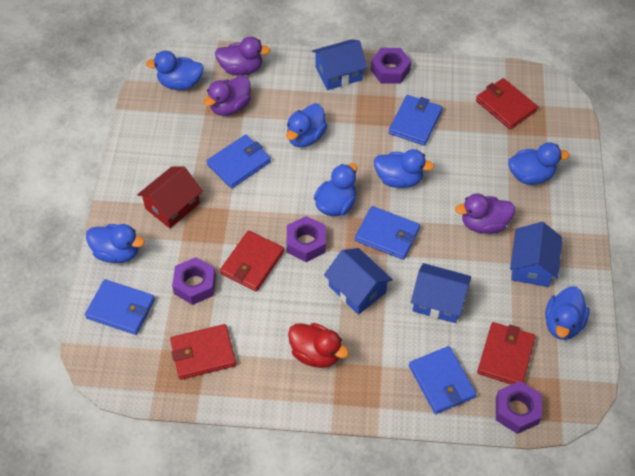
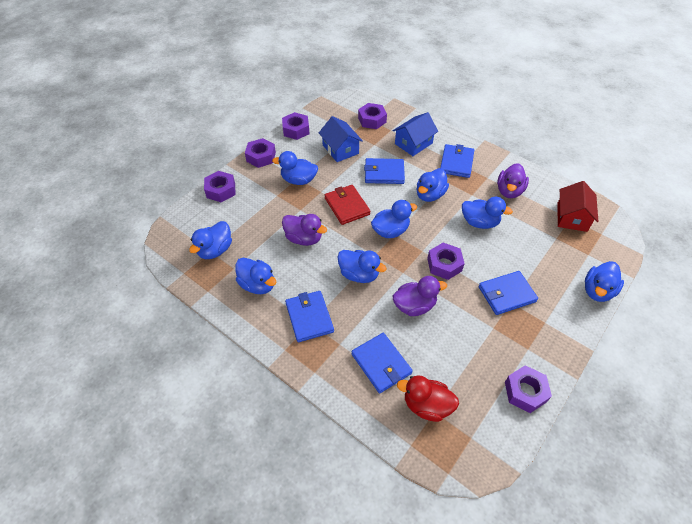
blue duck: 7 -> 8
blue house: 4 -> 2
purple nut: 4 -> 6
red wallet: 4 -> 1

